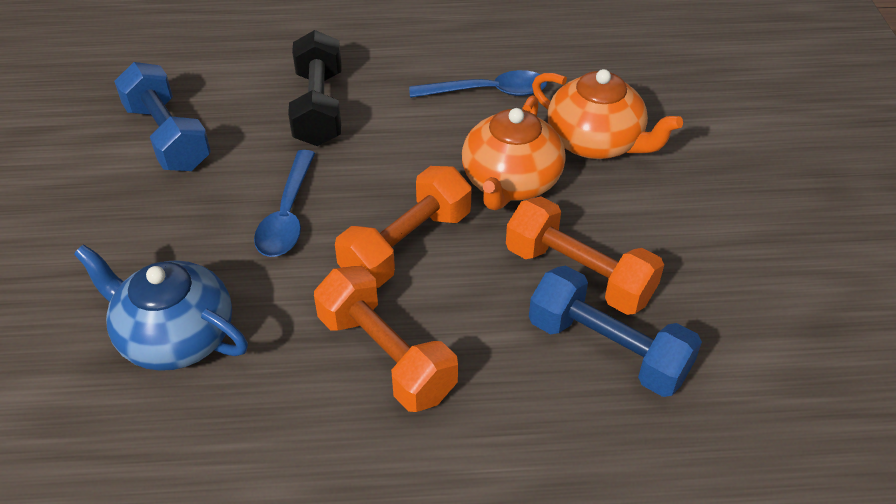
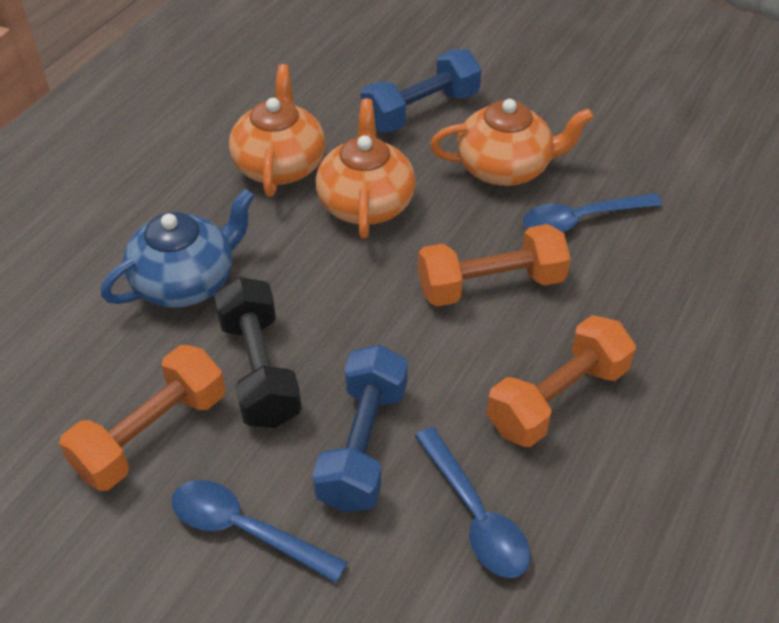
blue spoon: 2 -> 3
orange teapot: 2 -> 3

